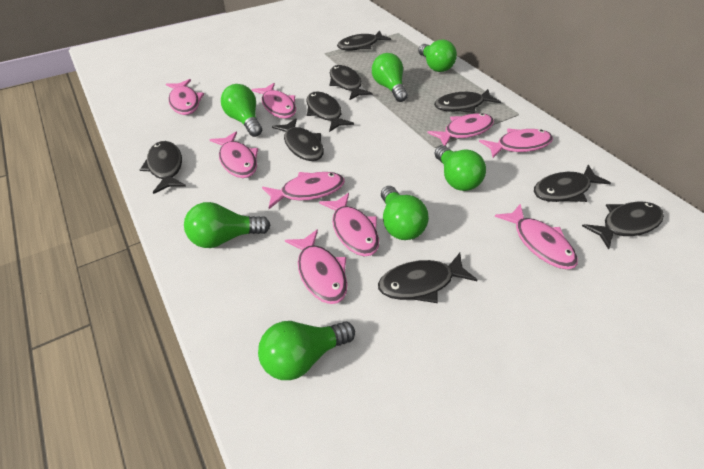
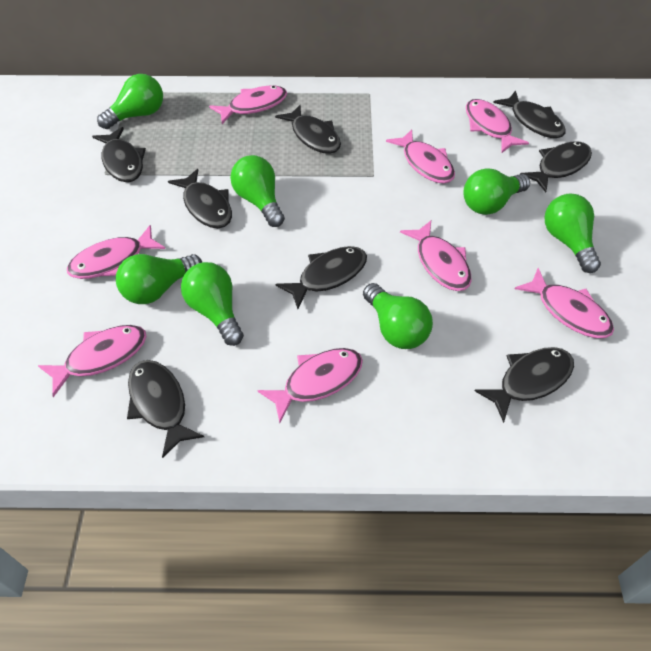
black fish: 9 -> 8
pink fish: 9 -> 8

